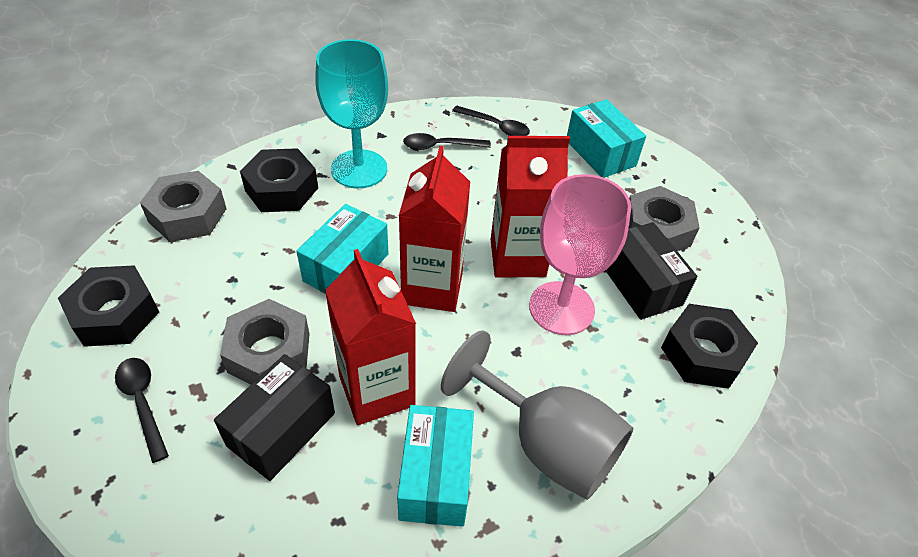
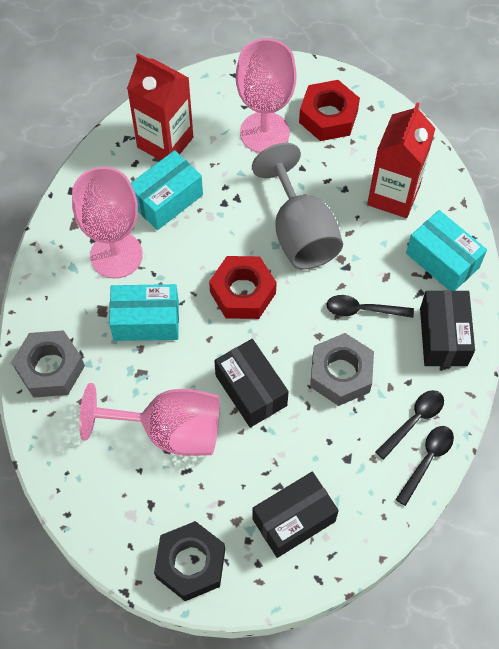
black box: 2 -> 3
black nut: 3 -> 1
grey nut: 3 -> 2
pink goblet: 1 -> 3
red carton: 3 -> 2
red nut: 0 -> 2
turquoise goblet: 1 -> 0

